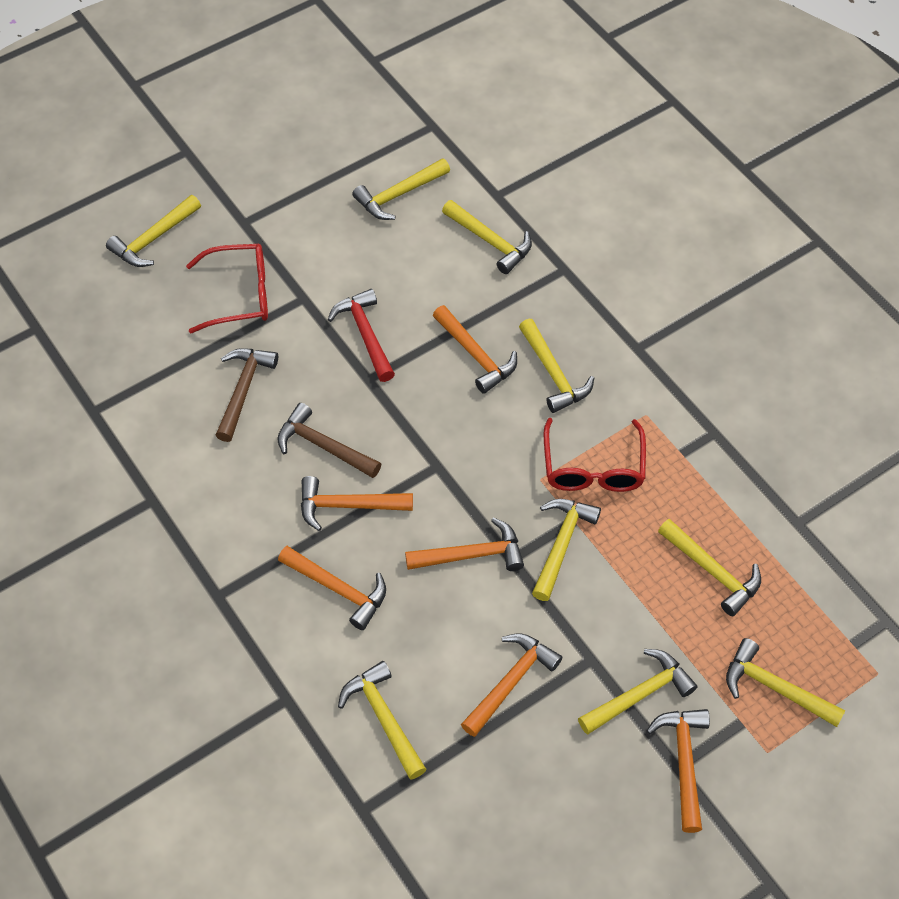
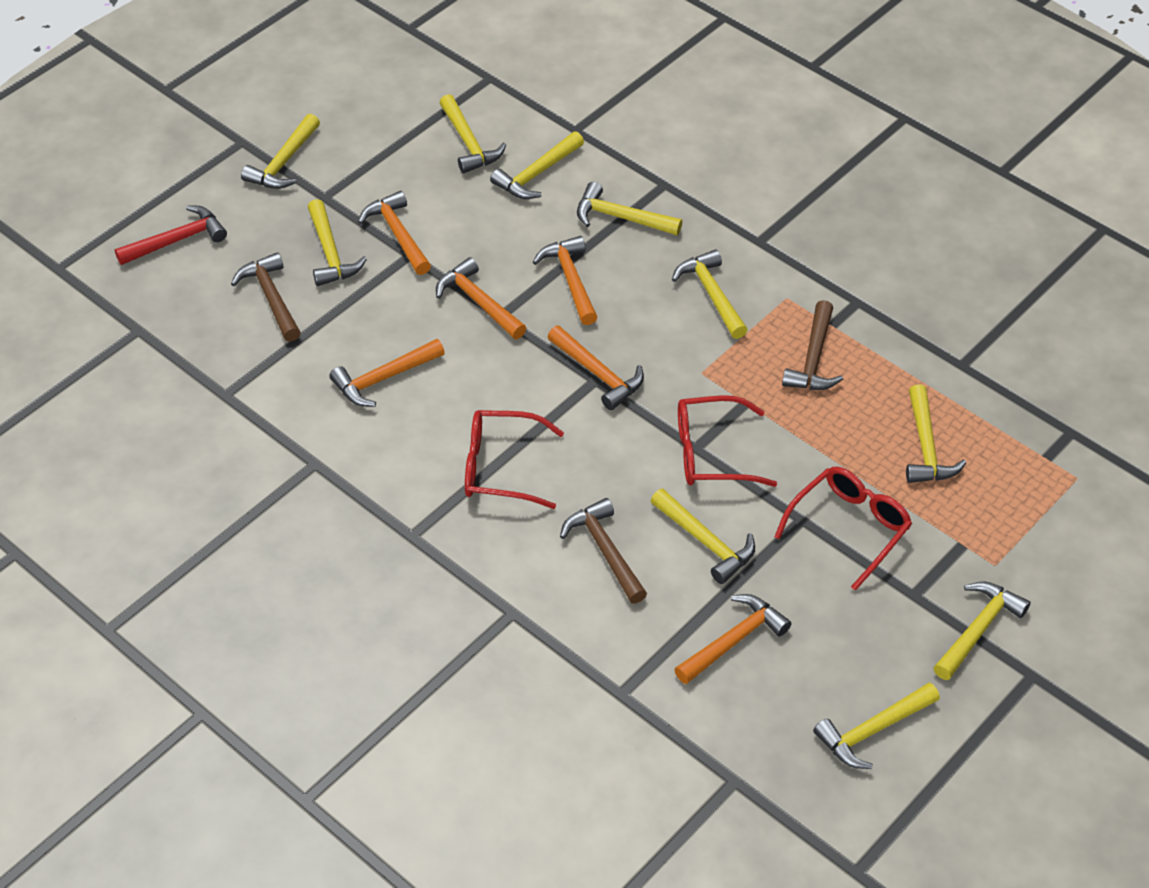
brown hammer: 2 -> 3
red glasses: 2 -> 3
yellow hammer: 9 -> 10

